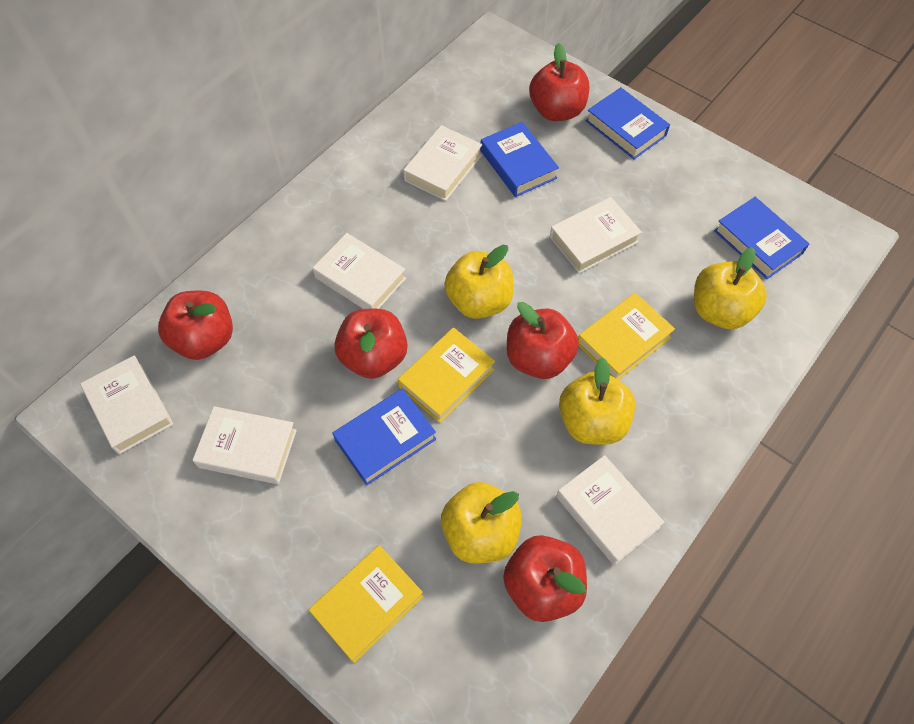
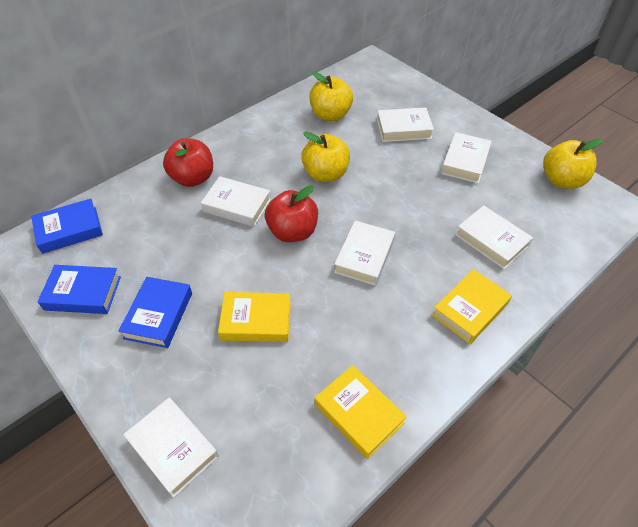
blue book: 4 -> 3
red apple: 5 -> 2
yellow apple: 4 -> 3

